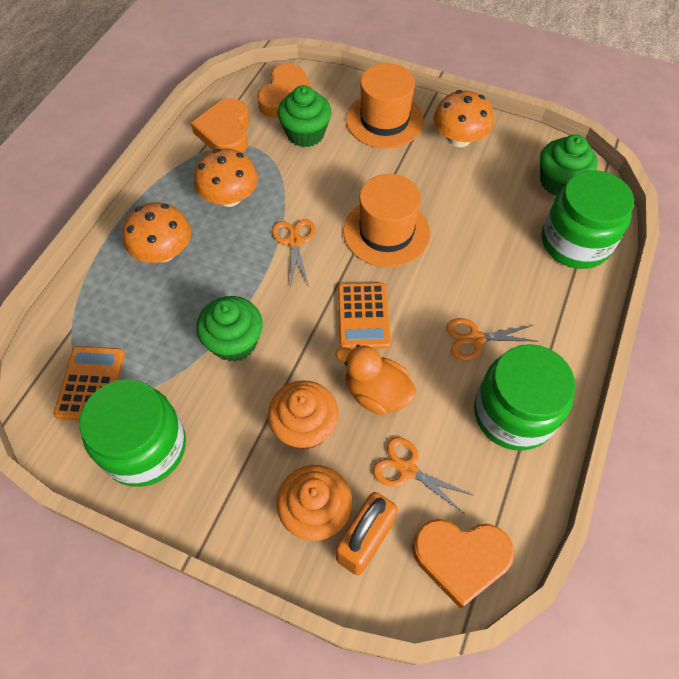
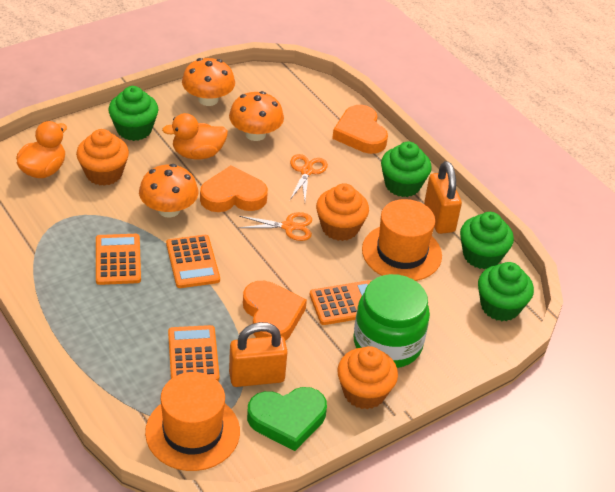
green cupcake: 3 -> 4
green heart: 0 -> 1
green jar: 3 -> 1
orange calculator: 2 -> 4
orange cupcake: 2 -> 3
orange duck: 1 -> 2
orange padlock: 1 -> 2
orange scissors: 3 -> 2

